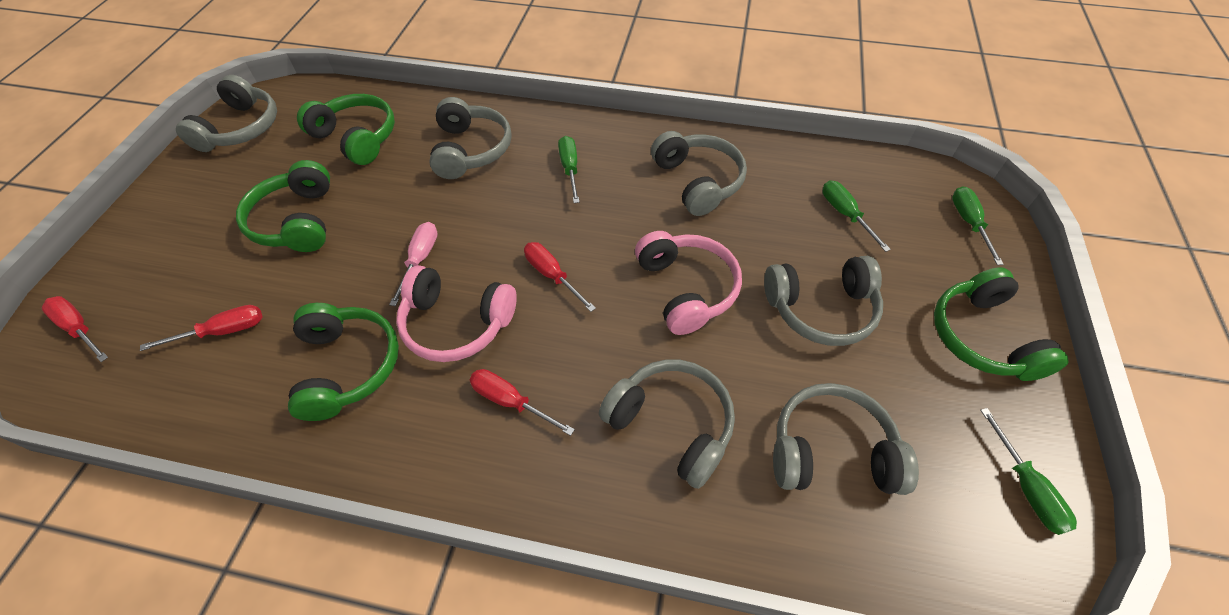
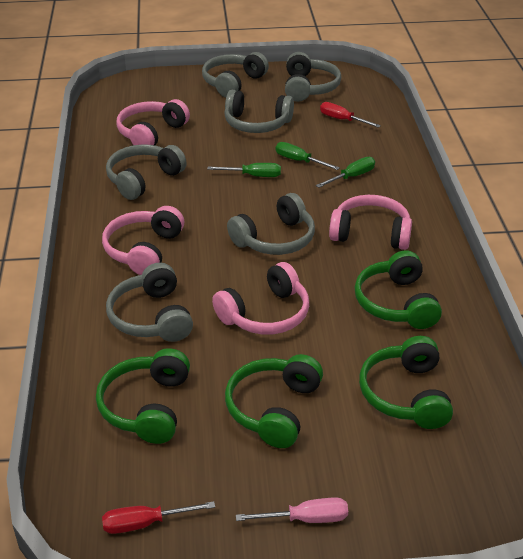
green screwdriver: 4 -> 3
pink headphones: 2 -> 4
red screwdriver: 4 -> 2

